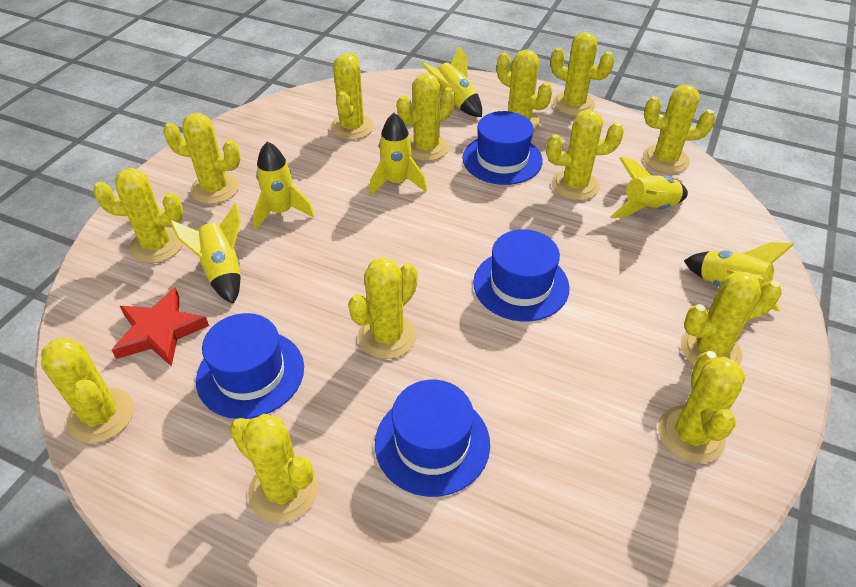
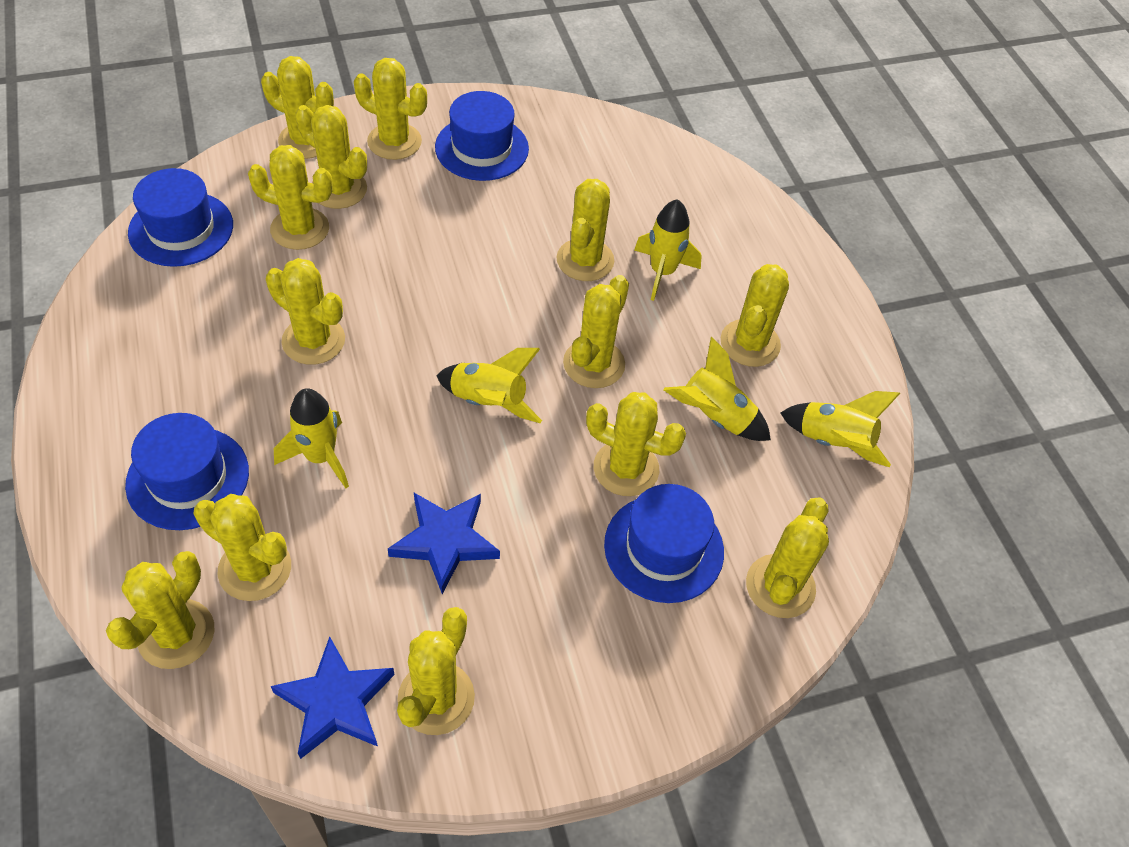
blue star: 0 -> 2
red star: 1 -> 0
yellow rocket: 6 -> 5

